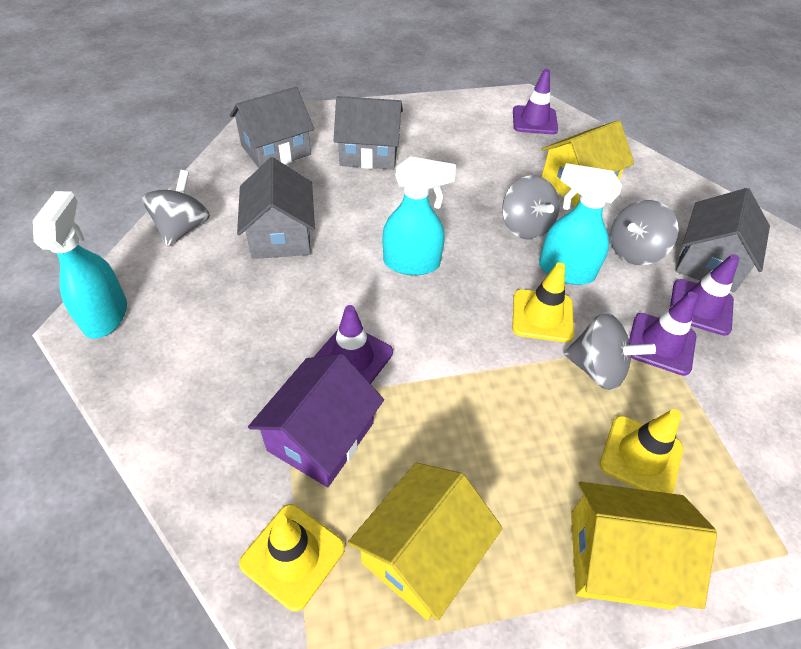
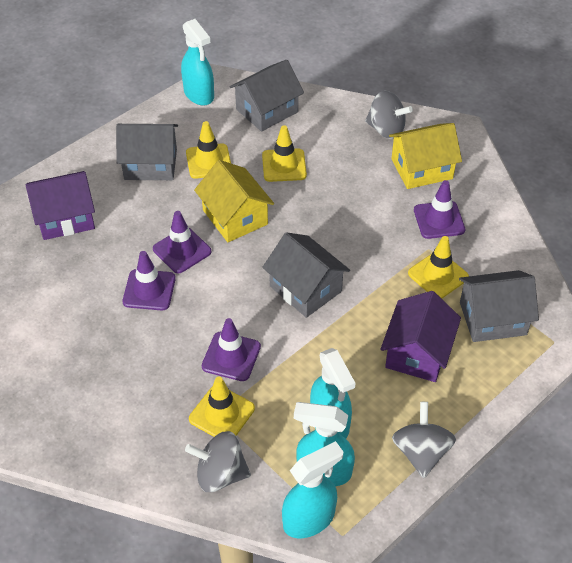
grey spinning top: 4 -> 3
purple house: 1 -> 2
turquoise spray bottle: 3 -> 4
yellow house: 3 -> 2
yellow traffic cone: 3 -> 4

